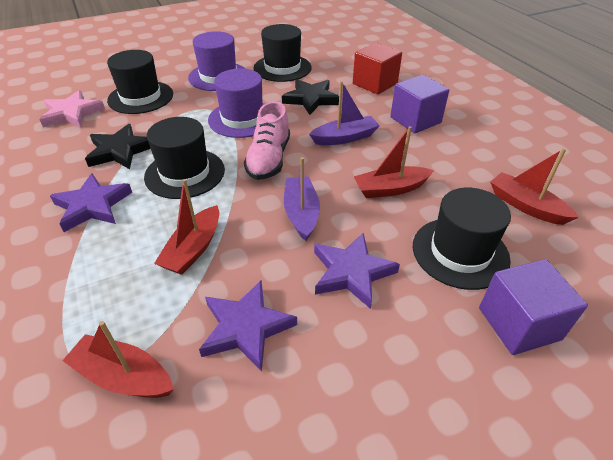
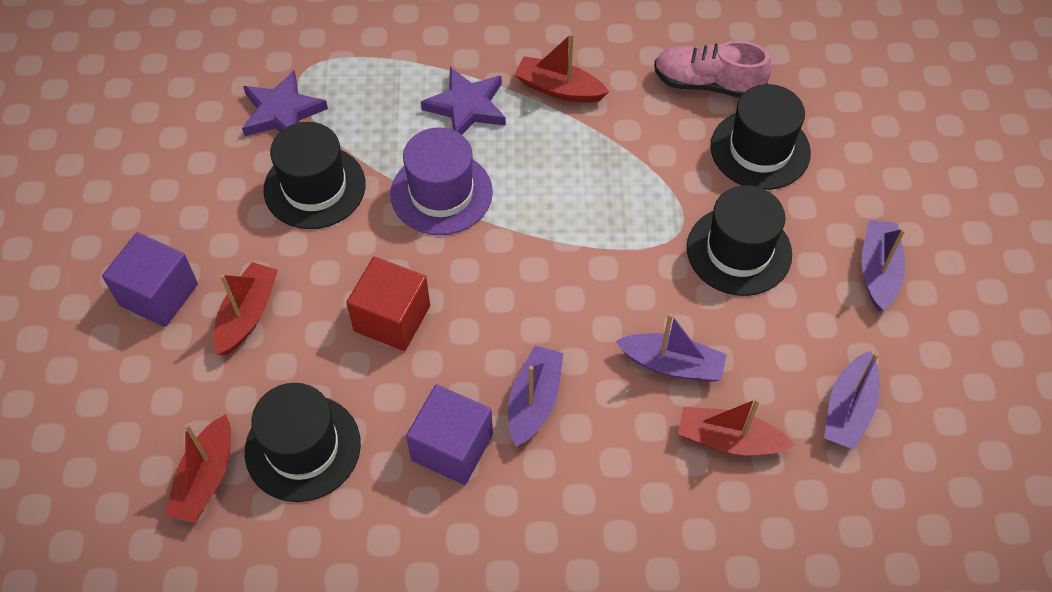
black star: 2 -> 0
pink star: 1 -> 0
purple boat: 2 -> 4
purple hat: 2 -> 1
purple star: 3 -> 2

